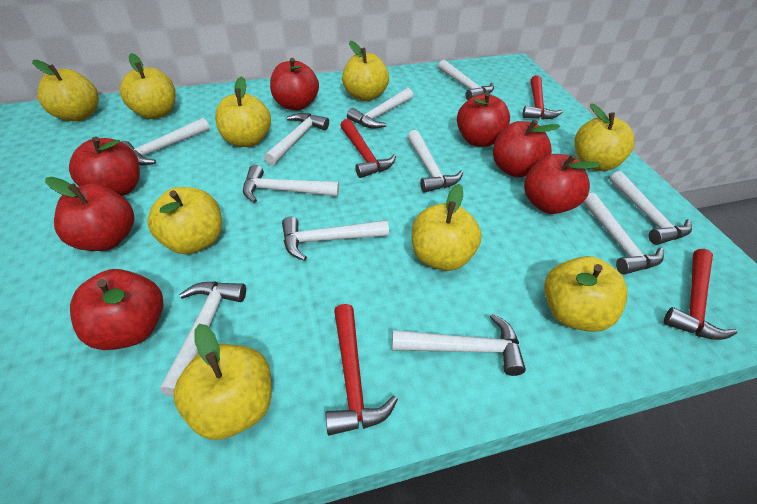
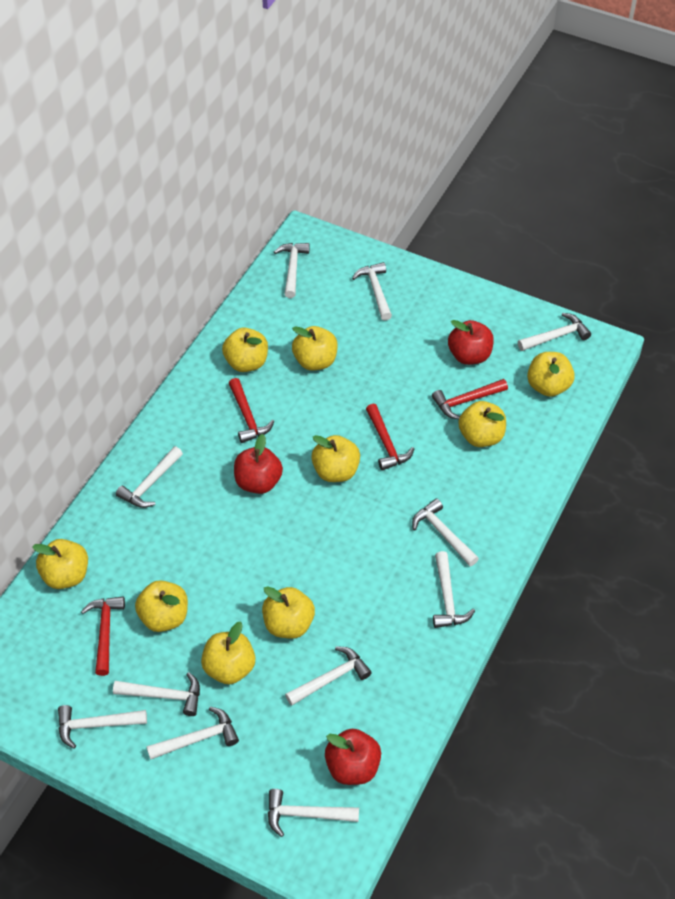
red apple: 7 -> 3

